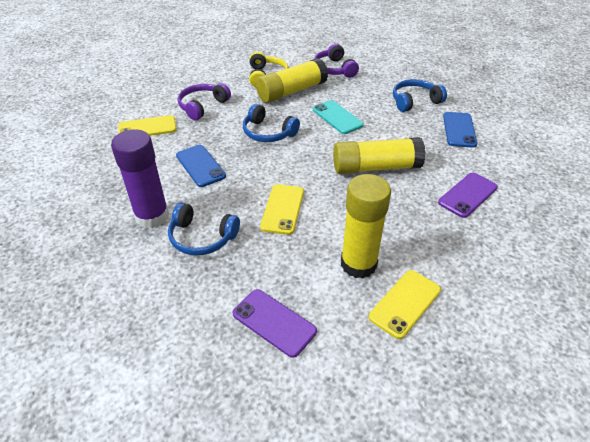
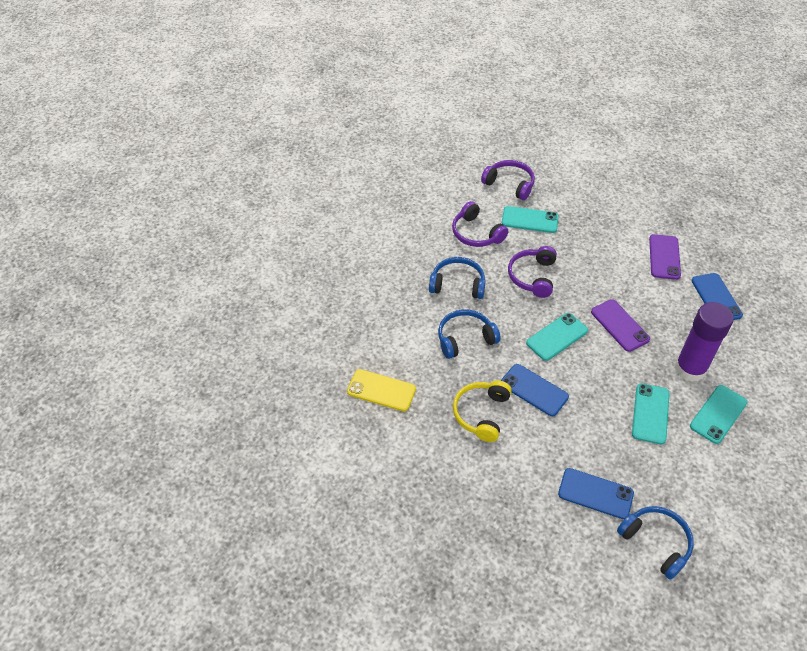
blue phone: 2 -> 3
purple headphones: 2 -> 3
turquoise phone: 1 -> 4
yellow glue stick: 3 -> 0
yellow phone: 3 -> 1

